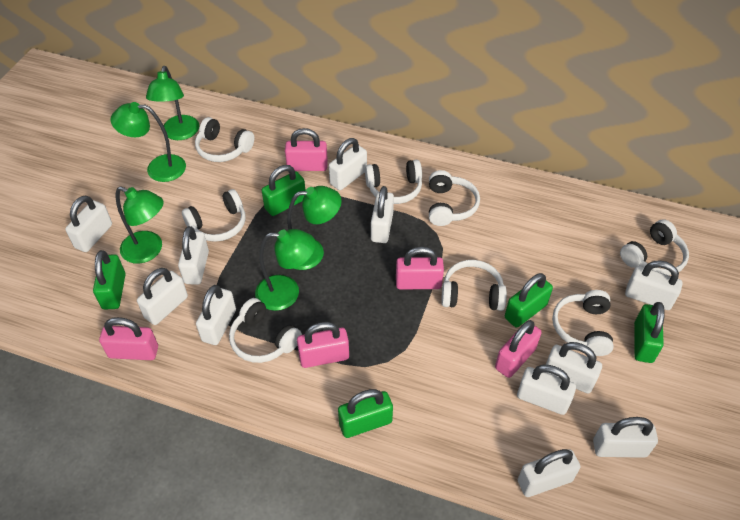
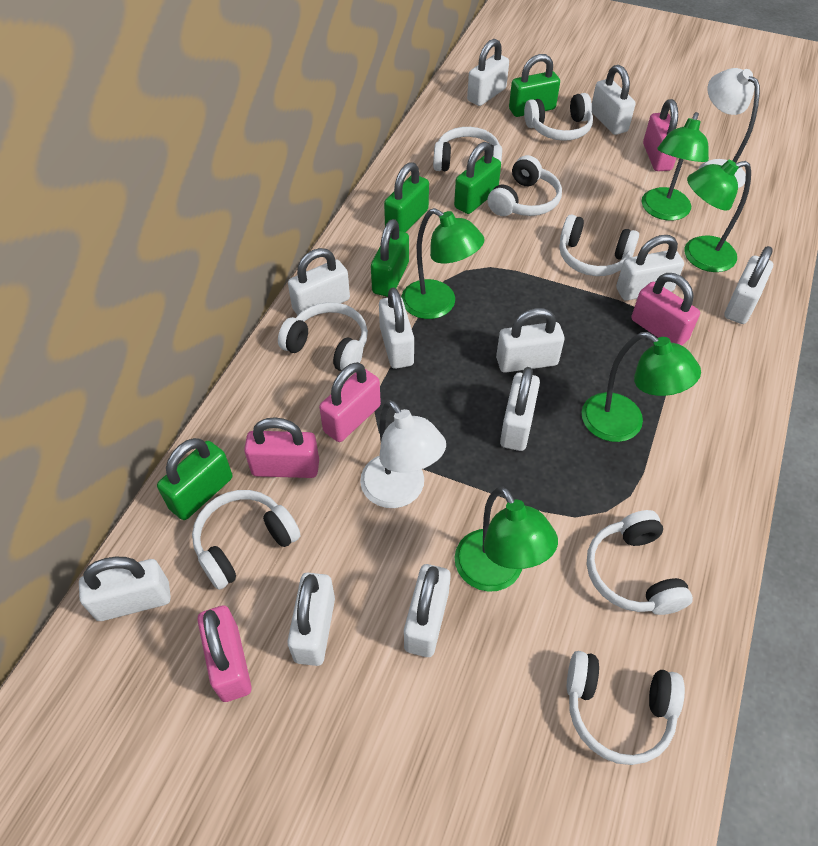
white lamp: 0 -> 2

